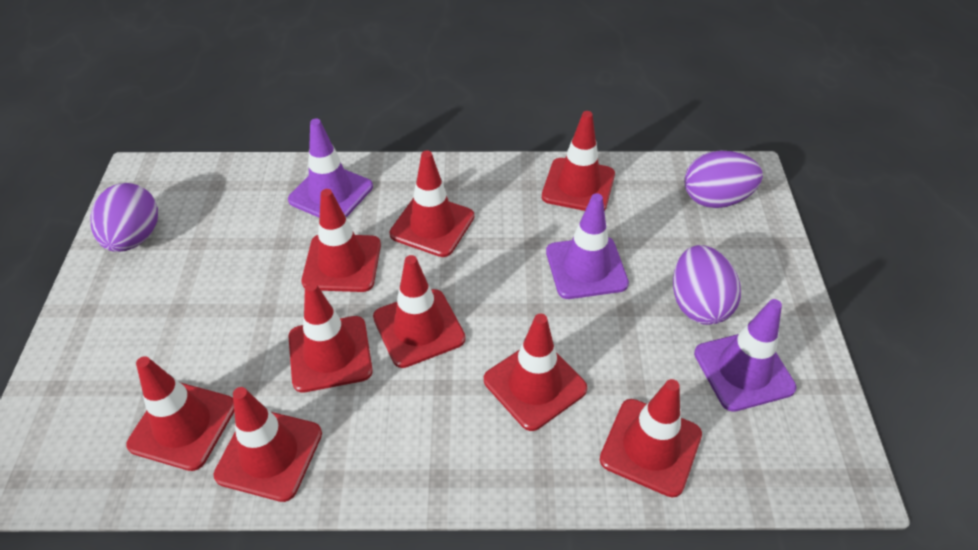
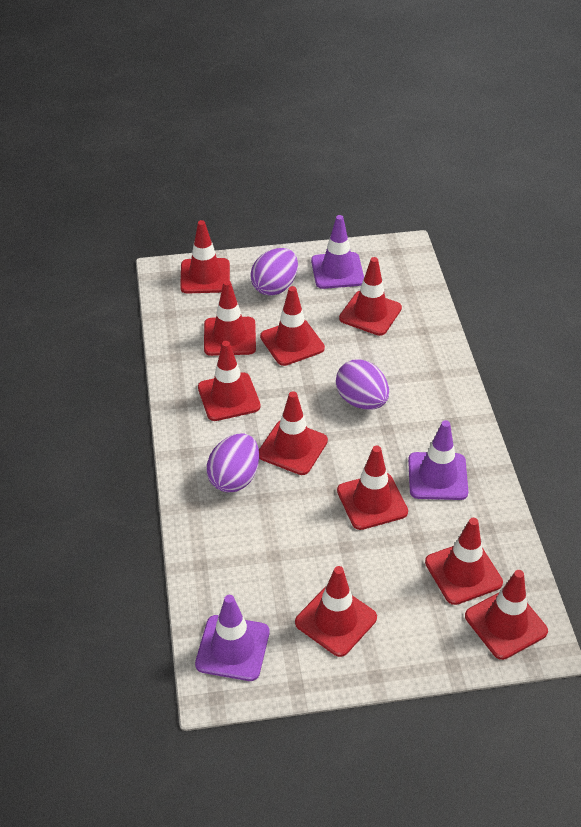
red traffic cone: 9 -> 10

